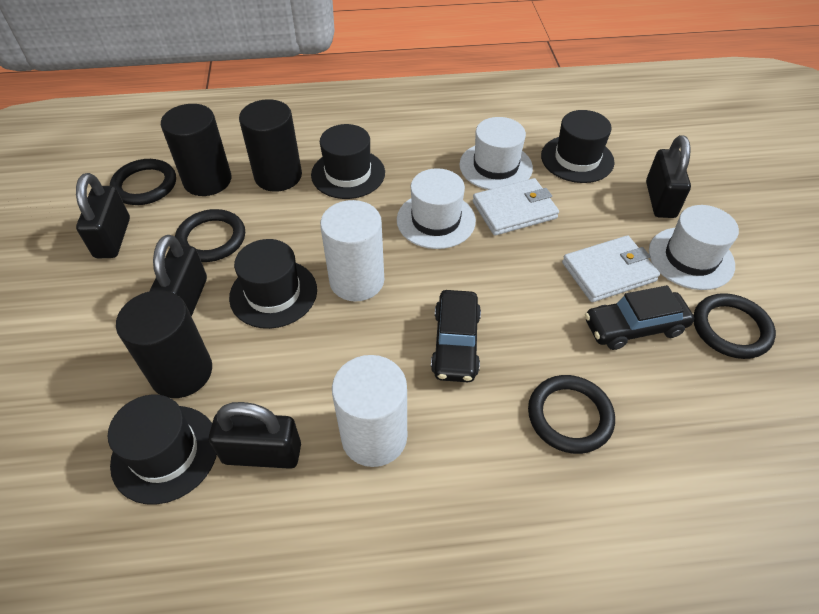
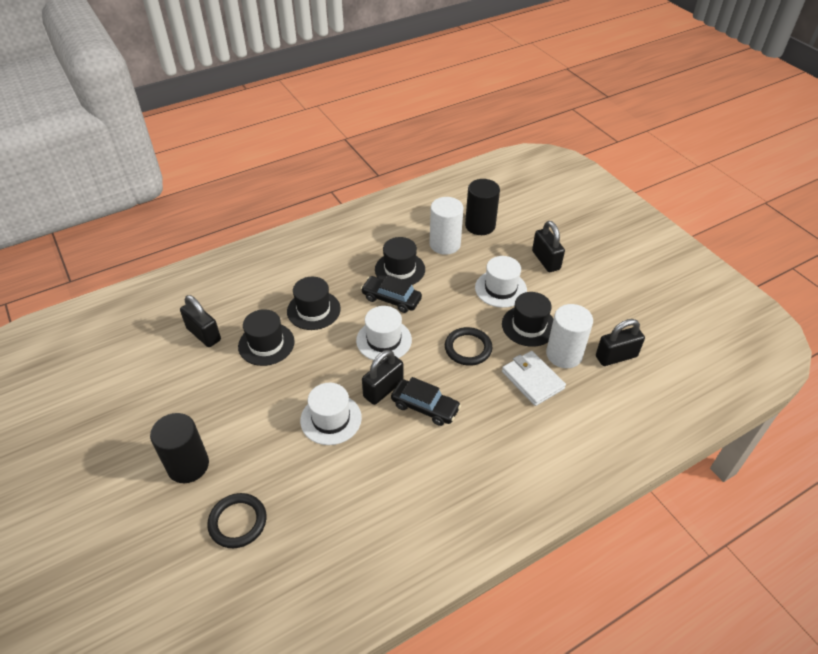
black cylinder: 3 -> 2
black ring: 4 -> 2
white wallet: 2 -> 1

